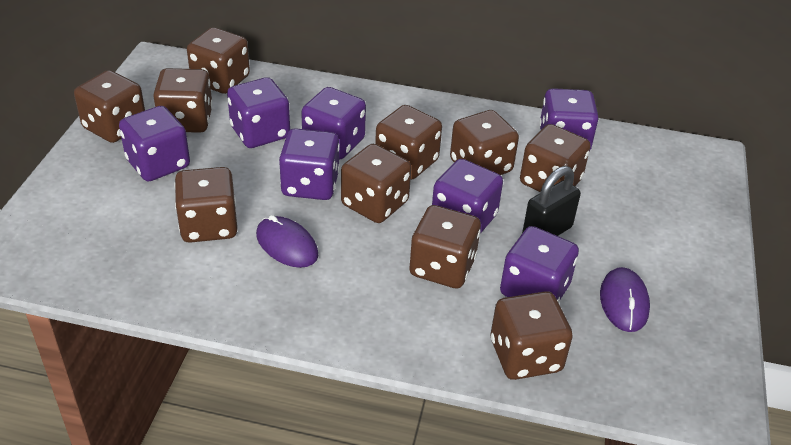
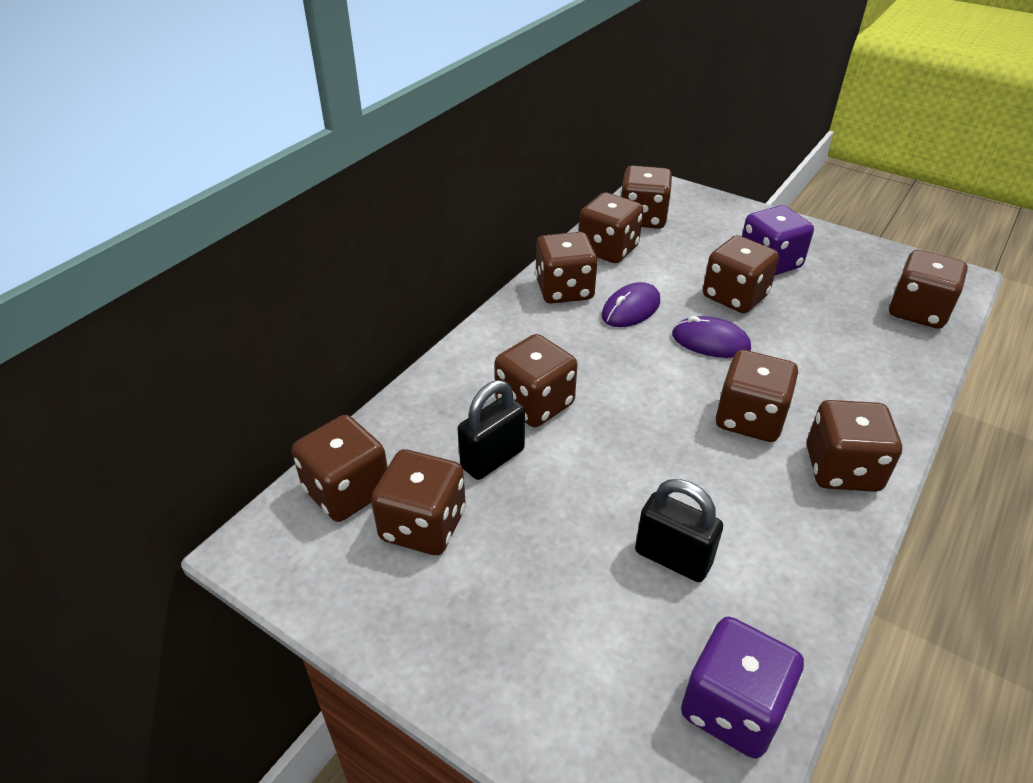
black padlock: 1 -> 2
purple dice: 7 -> 2

